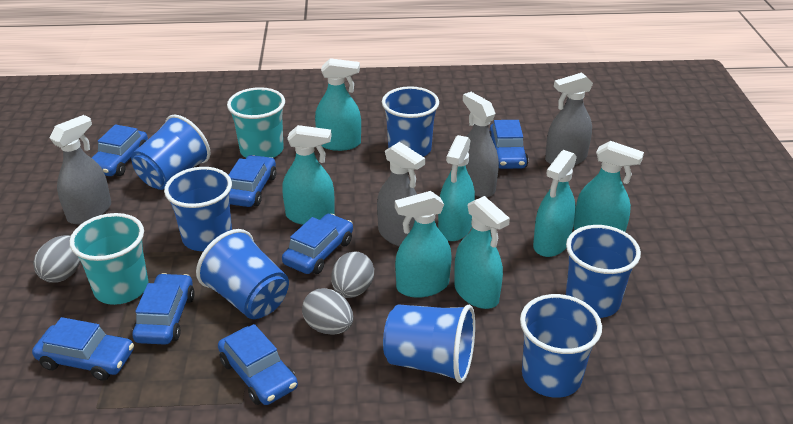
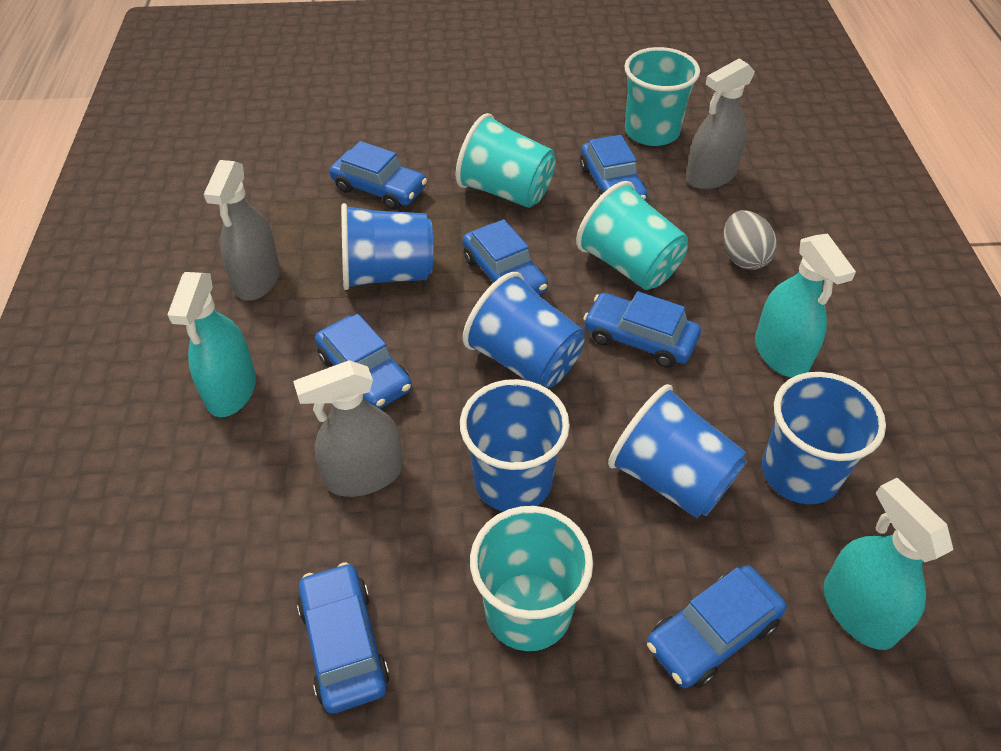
blue cup: 7 -> 5
grey egg: 3 -> 1
grey spray bottle: 4 -> 3
turquoise cup: 2 -> 4
turquoise spray bottle: 7 -> 3

